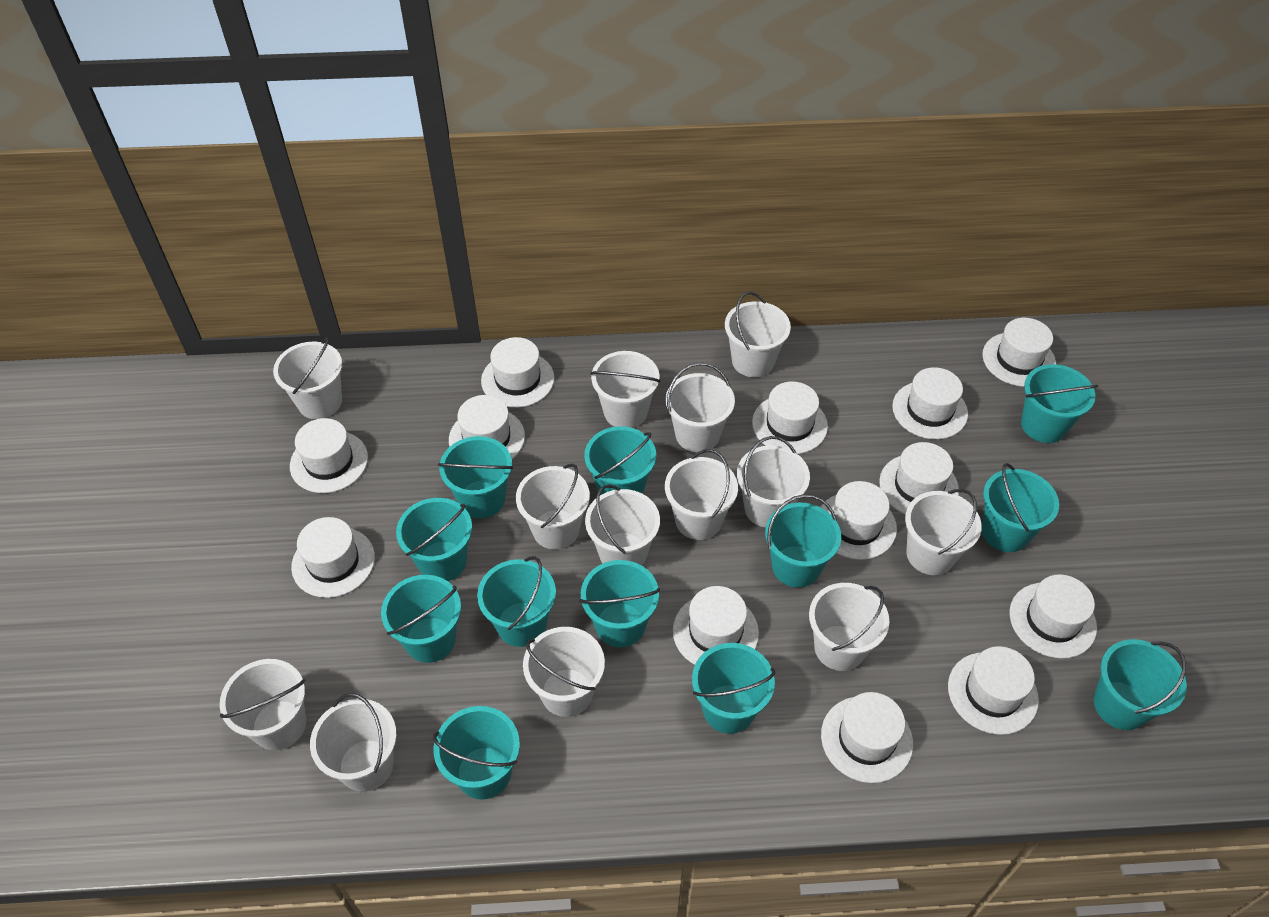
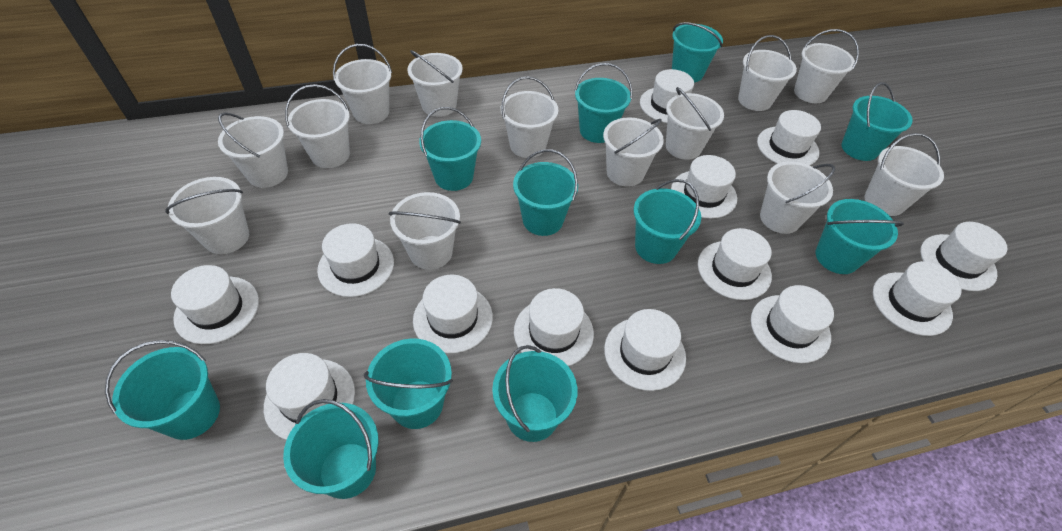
turquoise bucket: 12 -> 11

